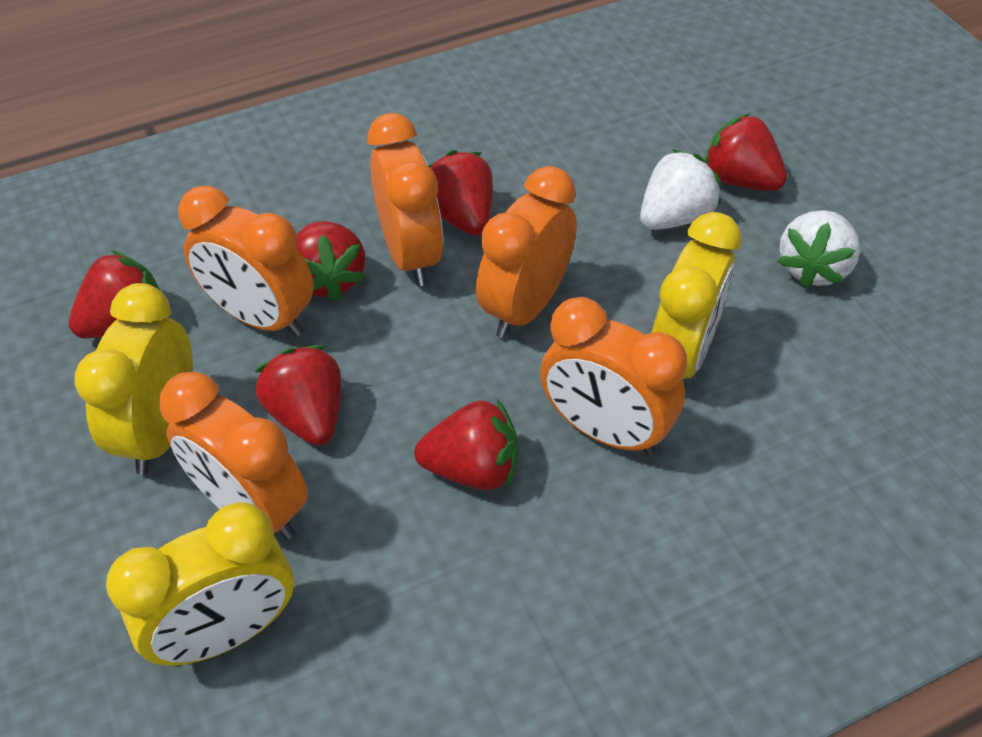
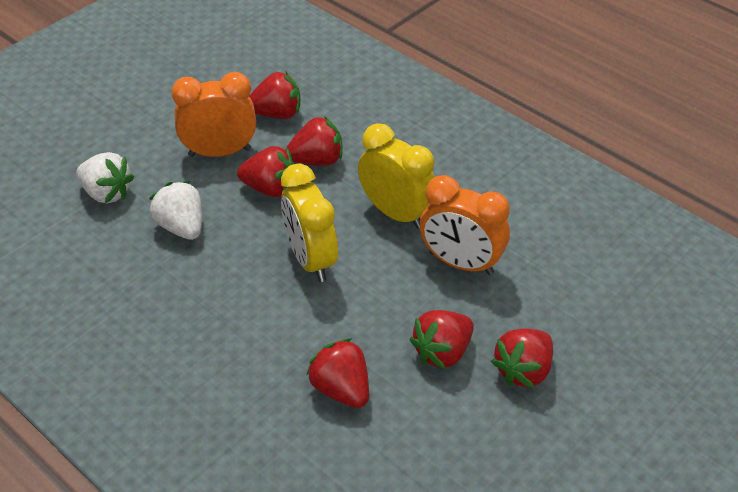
orange clock: 5 -> 2
yellow clock: 3 -> 2

